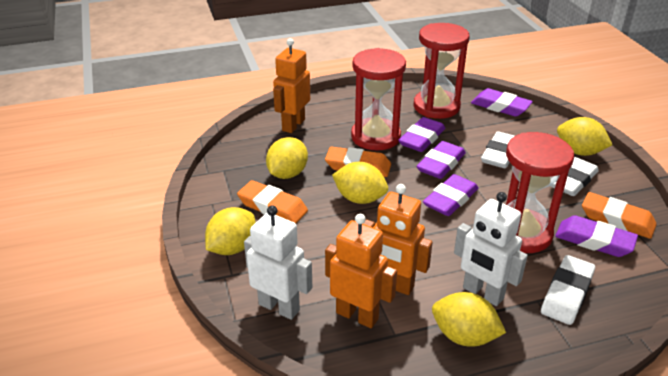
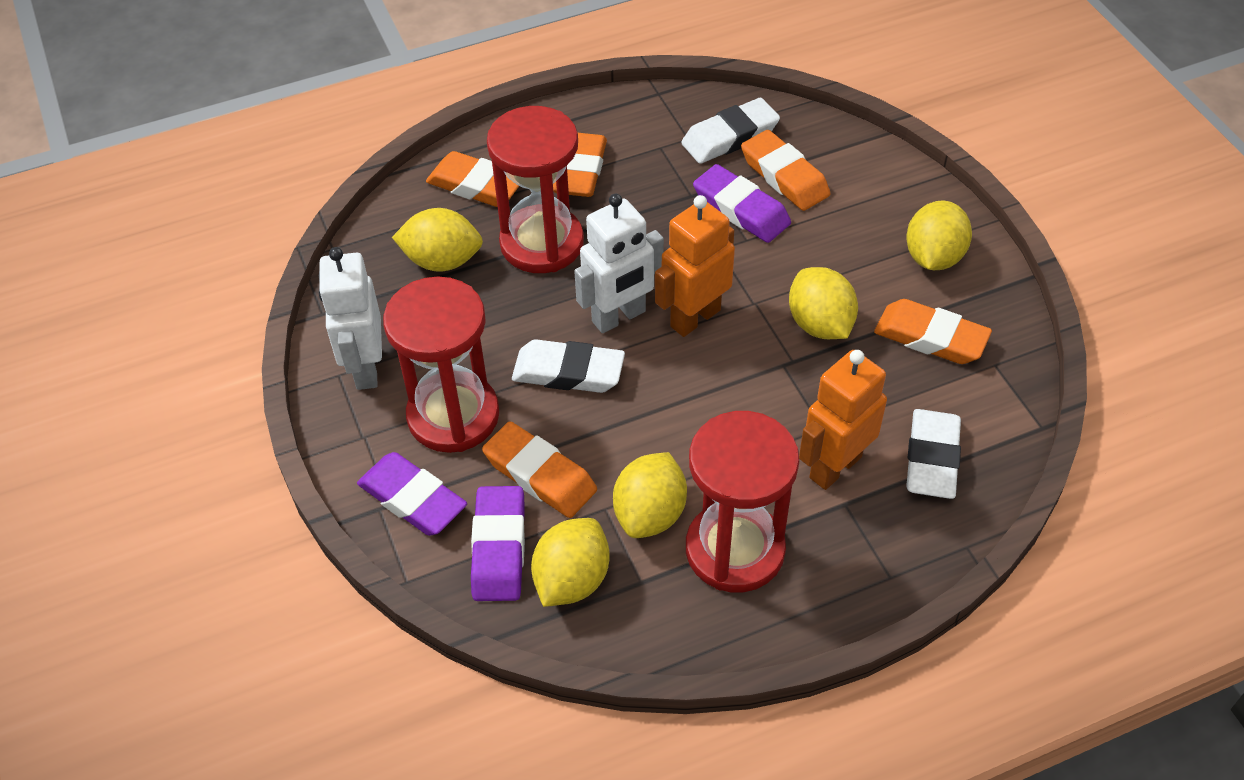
orange eraser: 3 -> 5
orange robot: 3 -> 2
purple eraser: 5 -> 3

